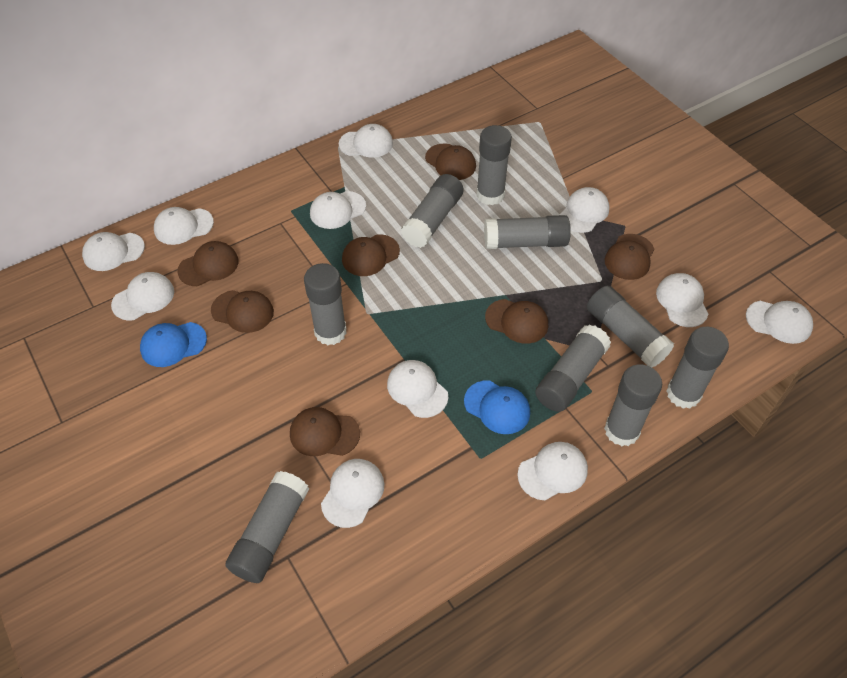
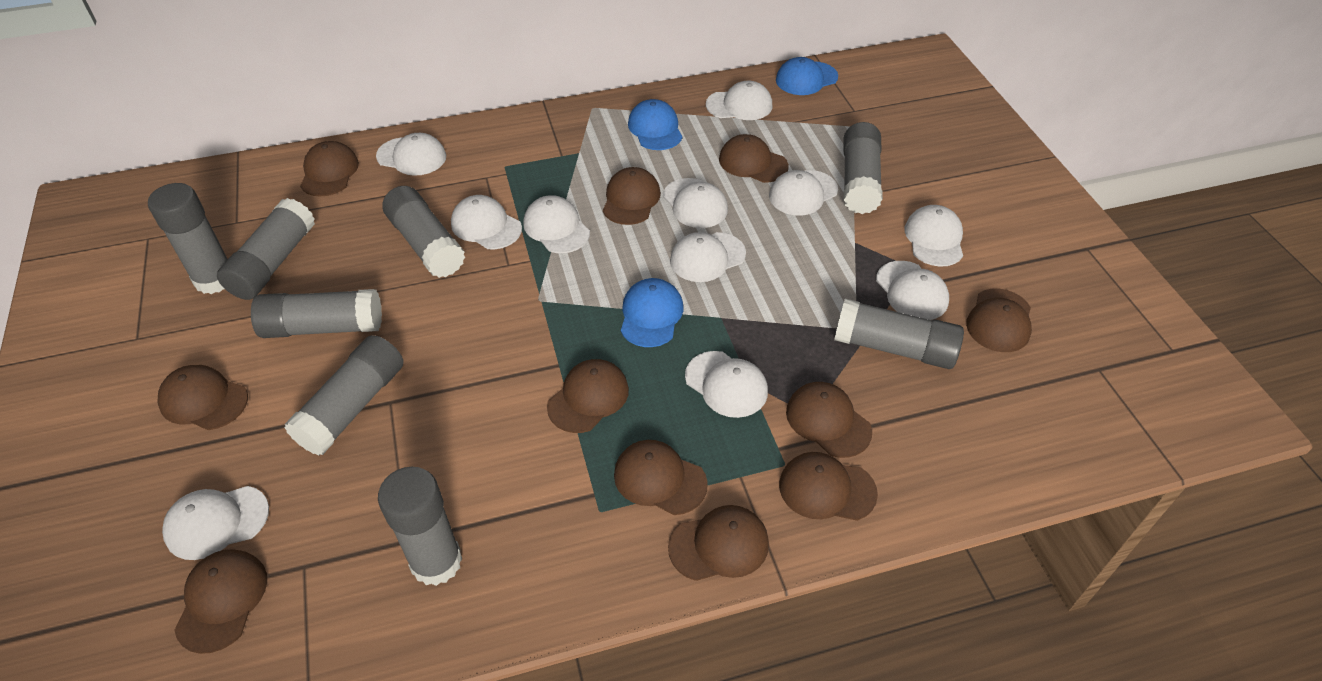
blue cap: 2 -> 3
brown cap: 7 -> 11
grey glue stick: 9 -> 8

